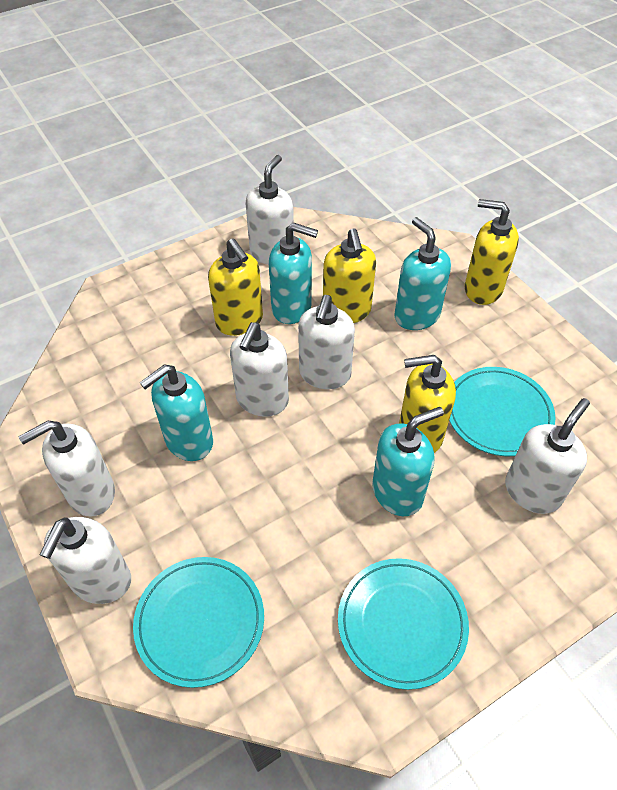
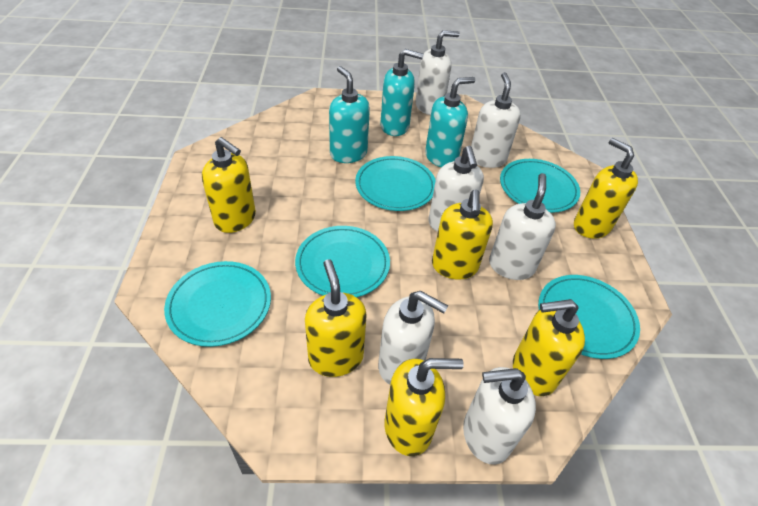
turquoise plate: 3 -> 5
turquoise soap dispenser: 4 -> 3
yellow soap dispenser: 4 -> 6

